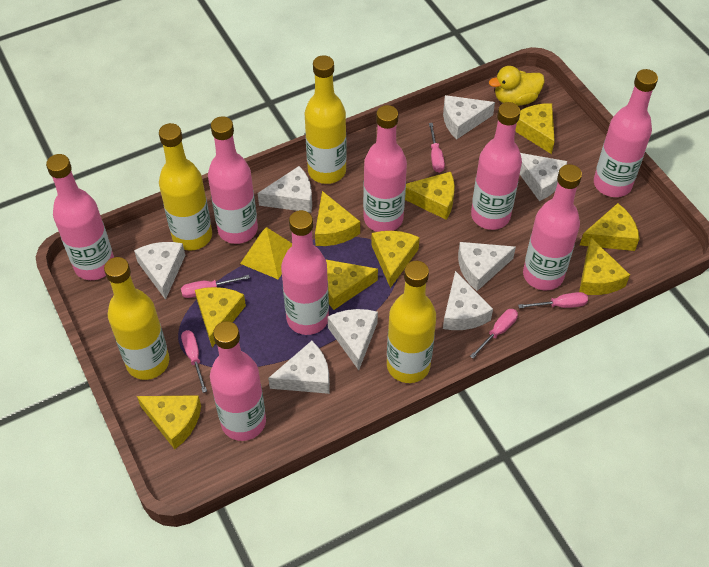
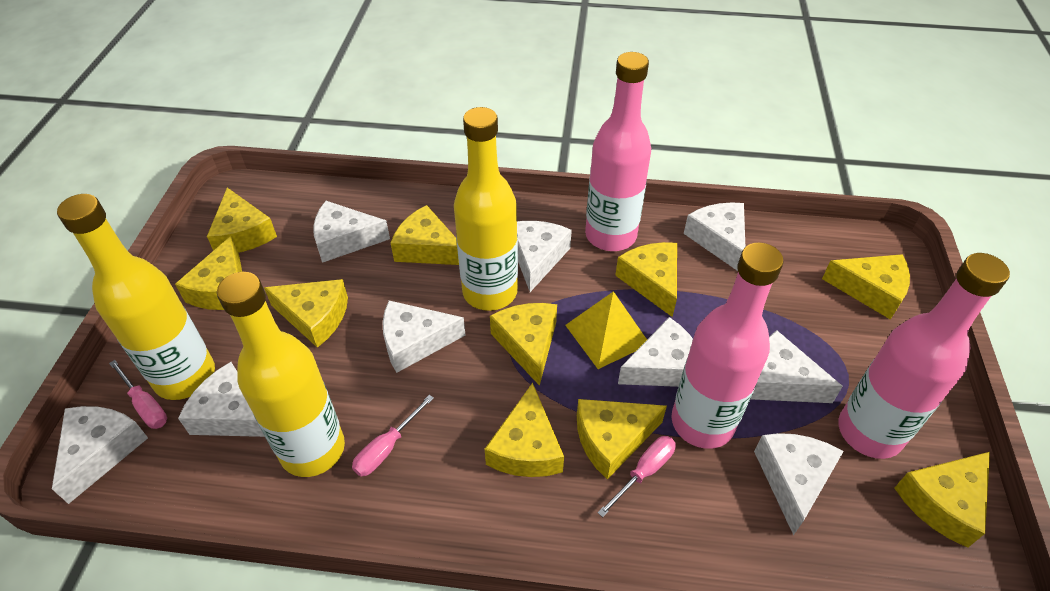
pink bottle: 8 -> 3
pink screwdriver: 5 -> 3
white cheese: 8 -> 9
yellow bottle: 4 -> 3
yellow cheese: 9 -> 10
yellow duck: 1 -> 0

